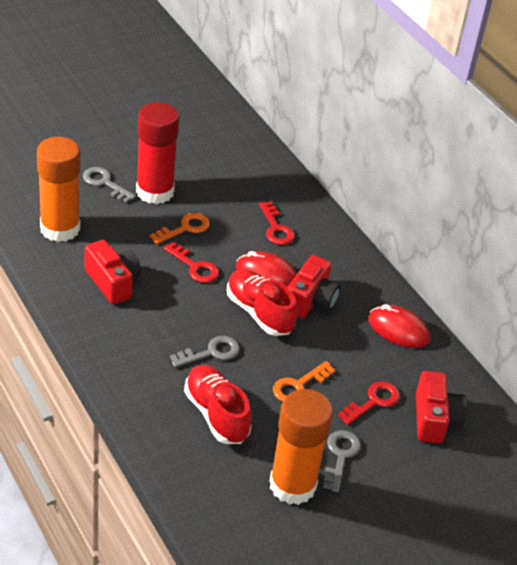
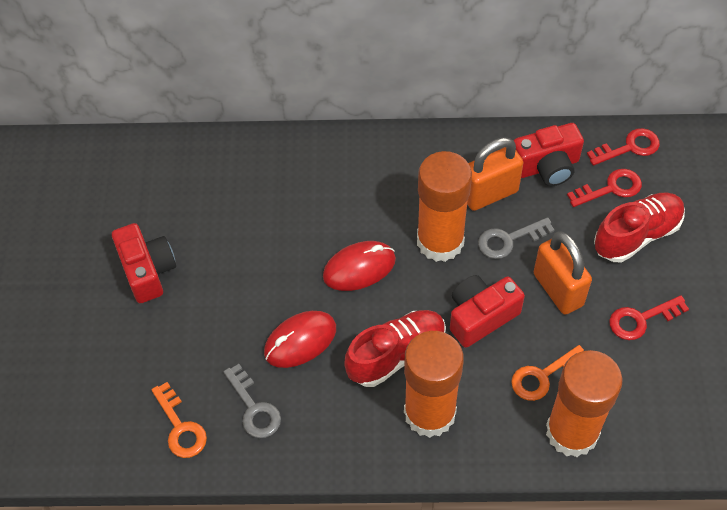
grey key: 3 -> 2
orange glue stick: 2 -> 3
orange padlock: 0 -> 2
red glue stick: 1 -> 0

